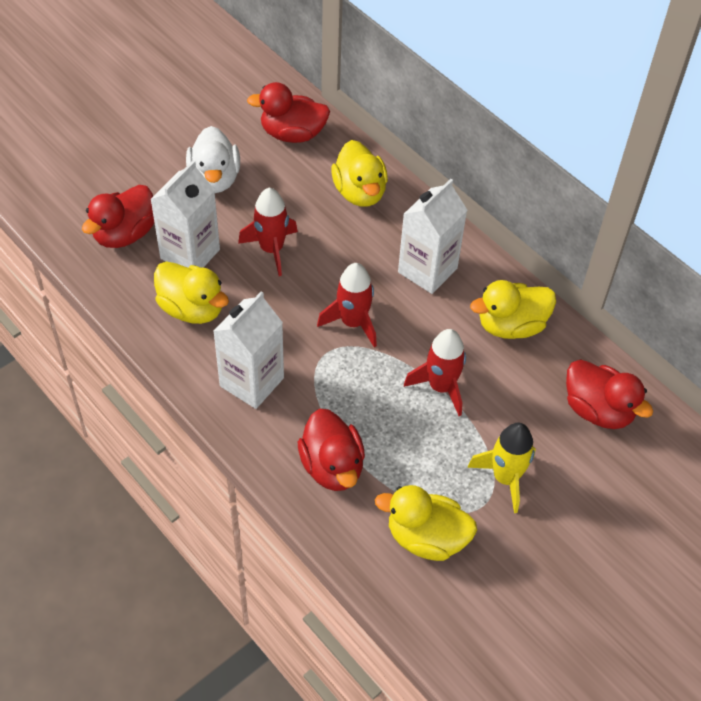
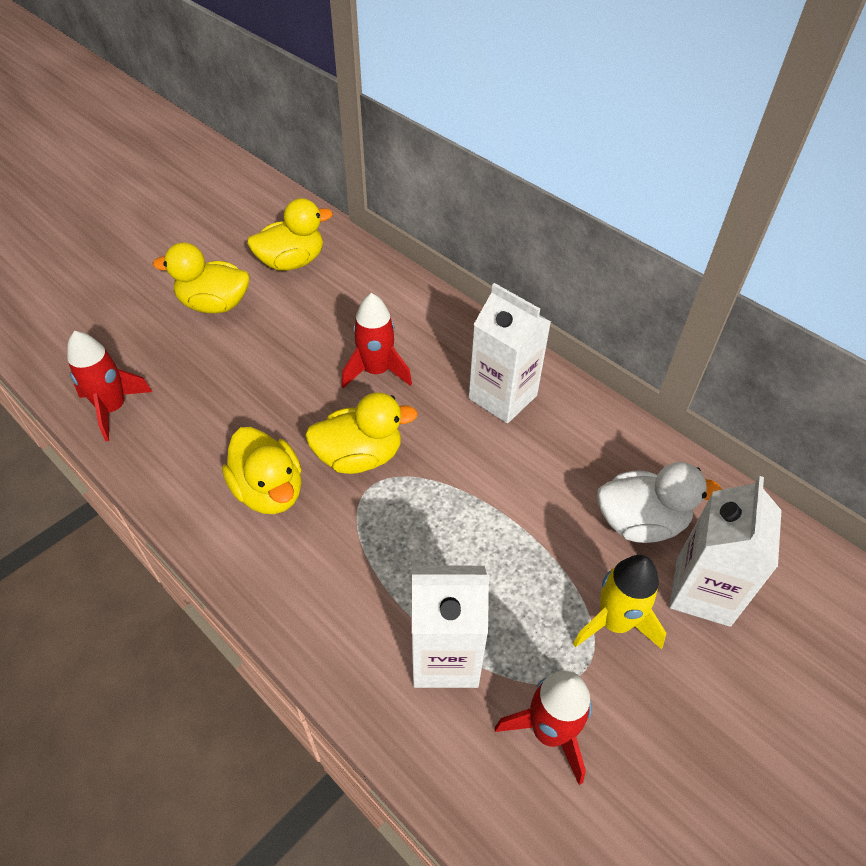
red duck: 4 -> 0

